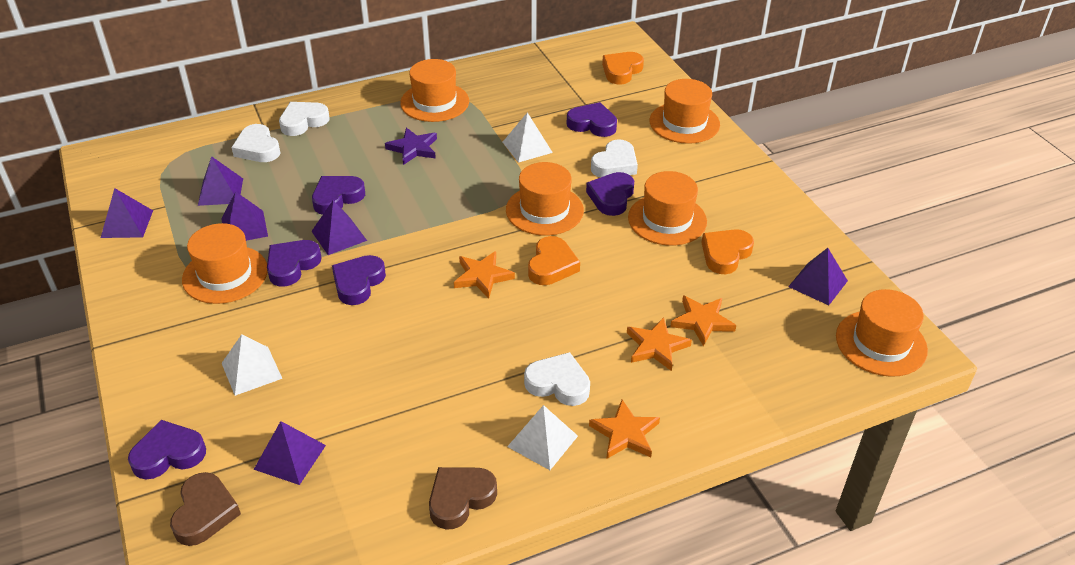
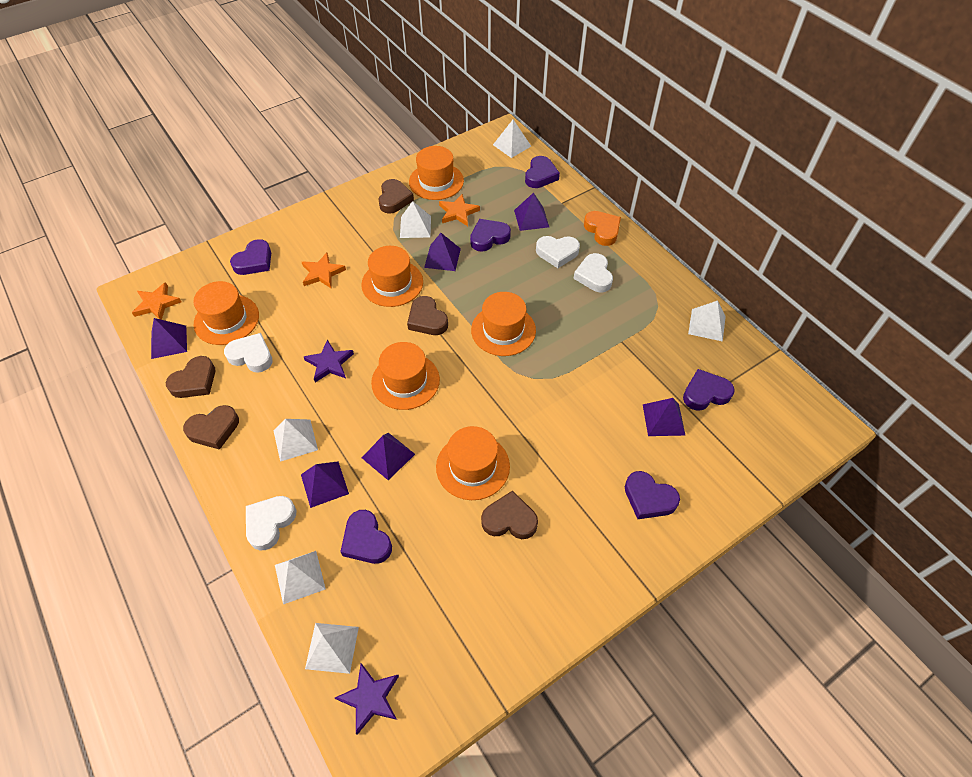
brown heart: 2 -> 5
orange heart: 3 -> 1
orange star: 4 -> 3
purple star: 1 -> 2
white pyramid: 3 -> 6

